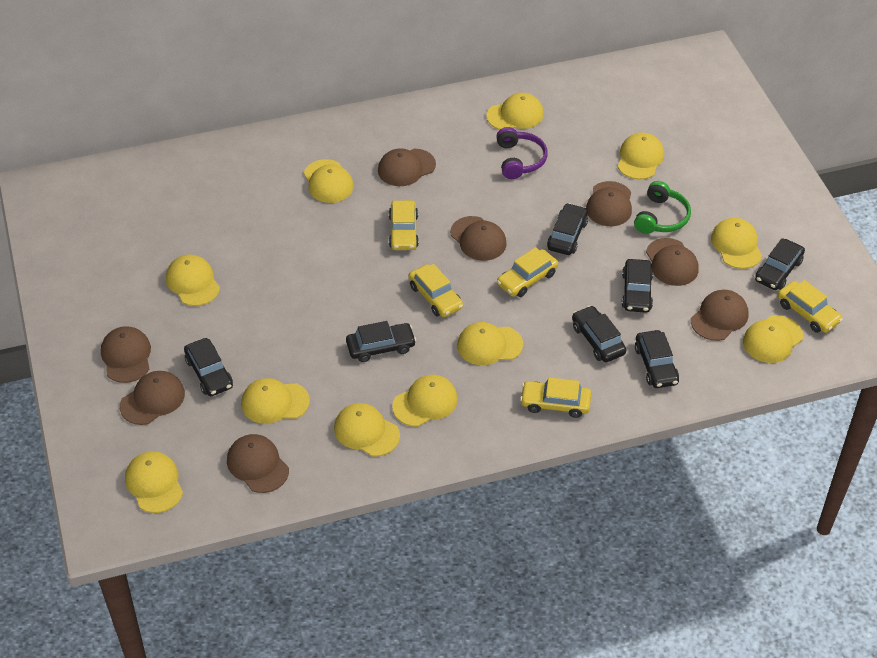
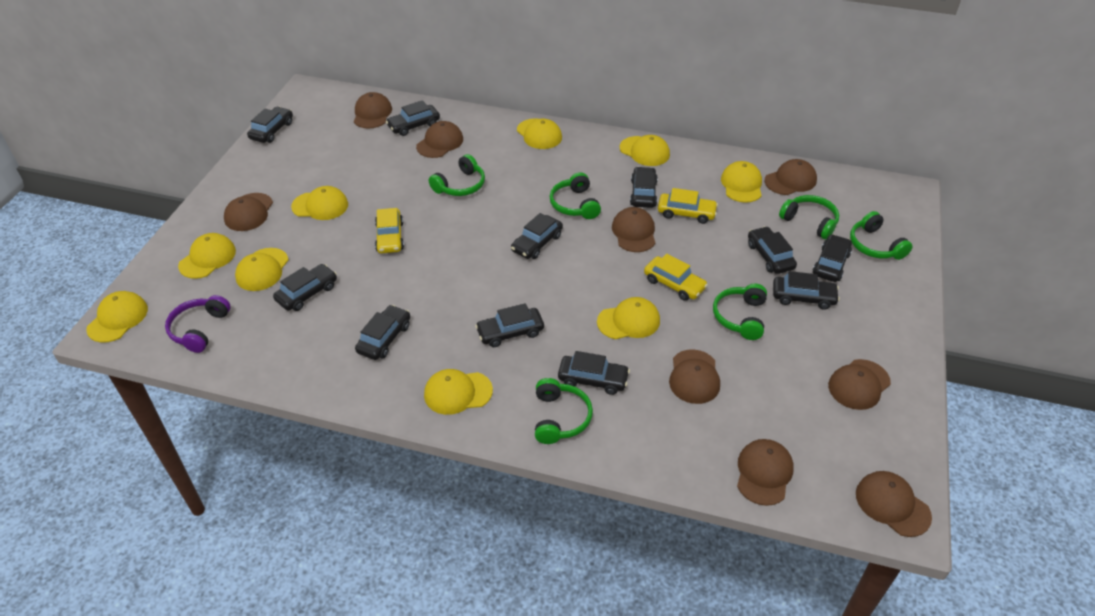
black car: 7 -> 11
brown cap: 8 -> 9
green headphones: 1 -> 6
yellow cap: 11 -> 9
yellow car: 5 -> 3

